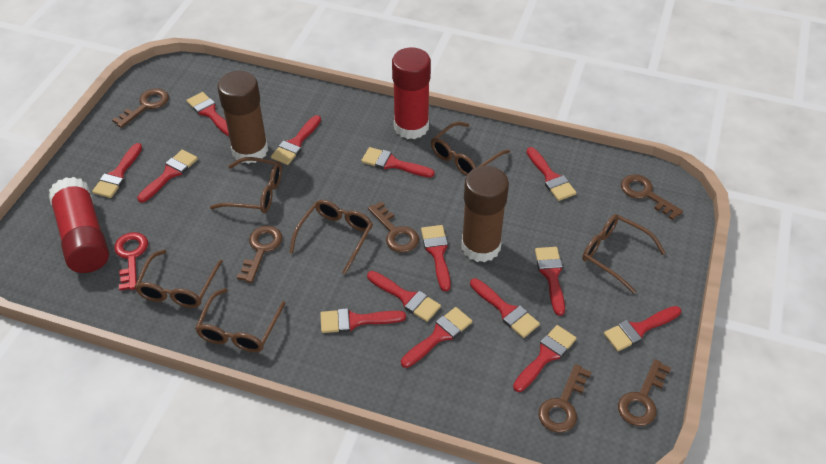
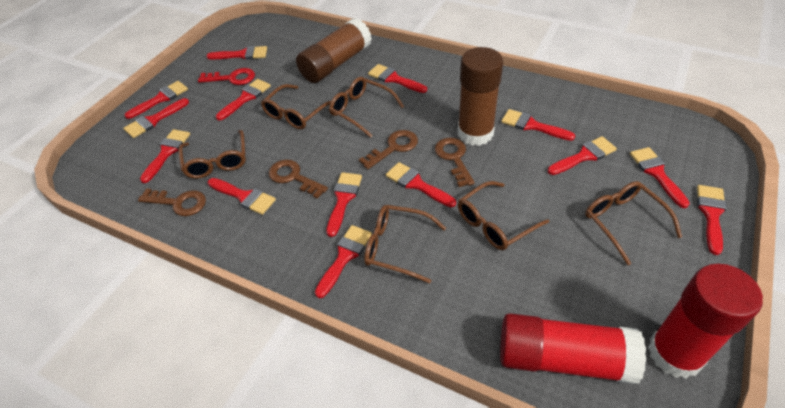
brown key: 6 -> 4

